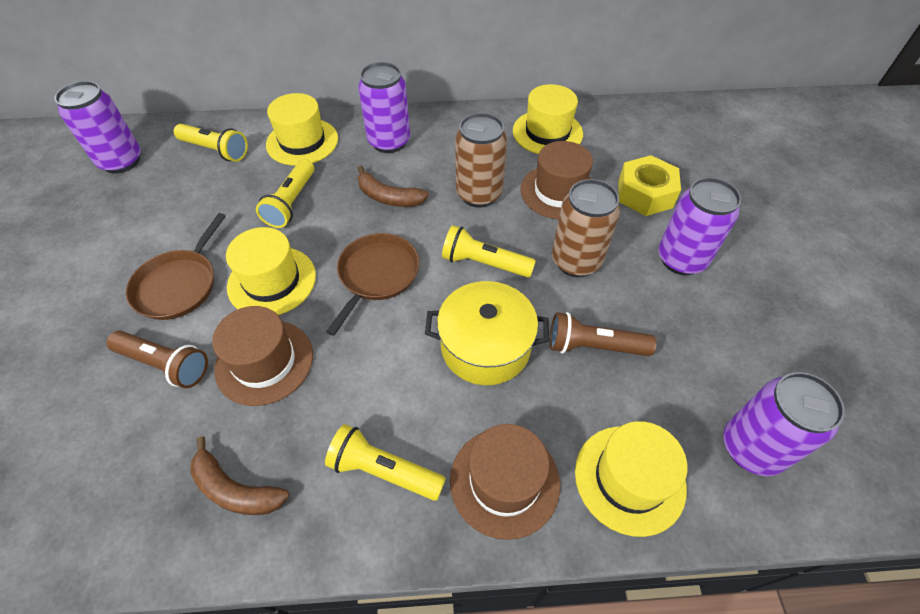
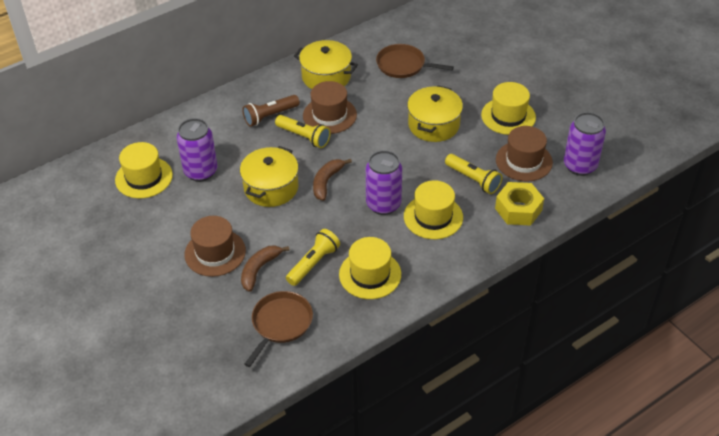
brown can: 2 -> 0
brown flashlight: 2 -> 1
purple can: 4 -> 3
yellow flashlight: 4 -> 3
yellow pot: 1 -> 3

